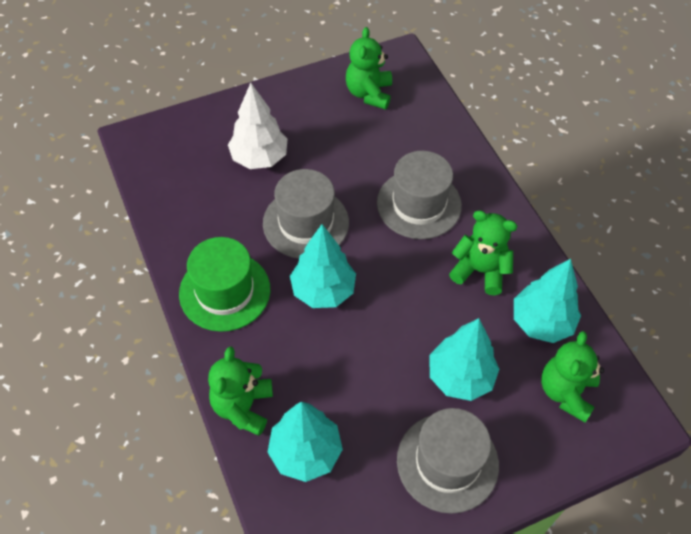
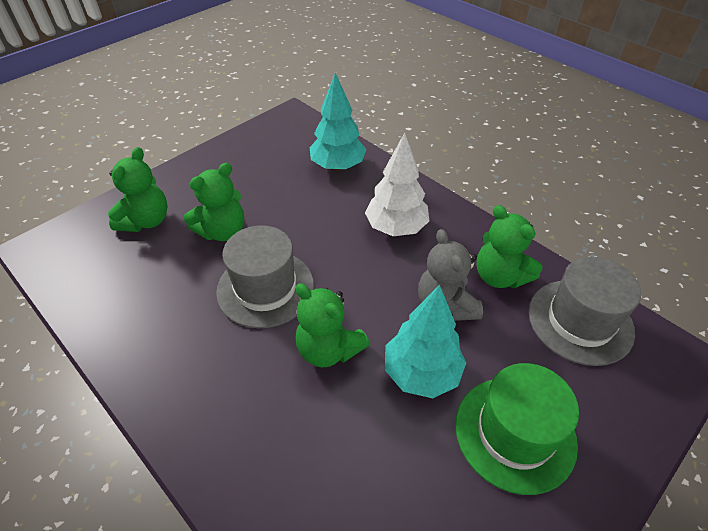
grey hat: 3 -> 2
grey teddy bear: 0 -> 1
turquoise tree: 4 -> 2

